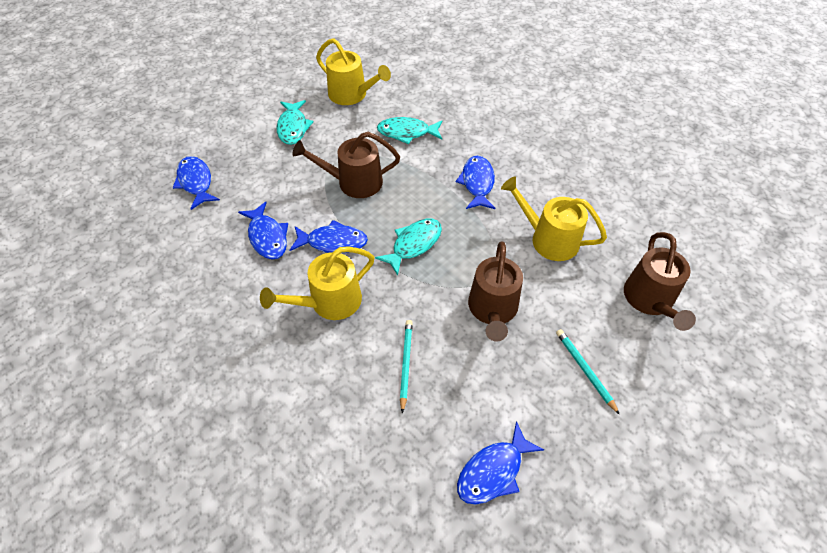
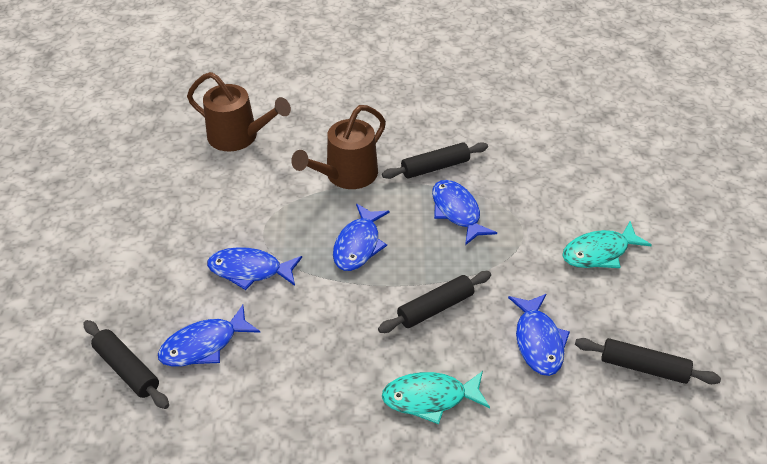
black rolling pin: 0 -> 4
brown watering can: 3 -> 2
turquoise fish: 3 -> 2
turquoise pencil: 2 -> 0
yellow watering can: 3 -> 0

